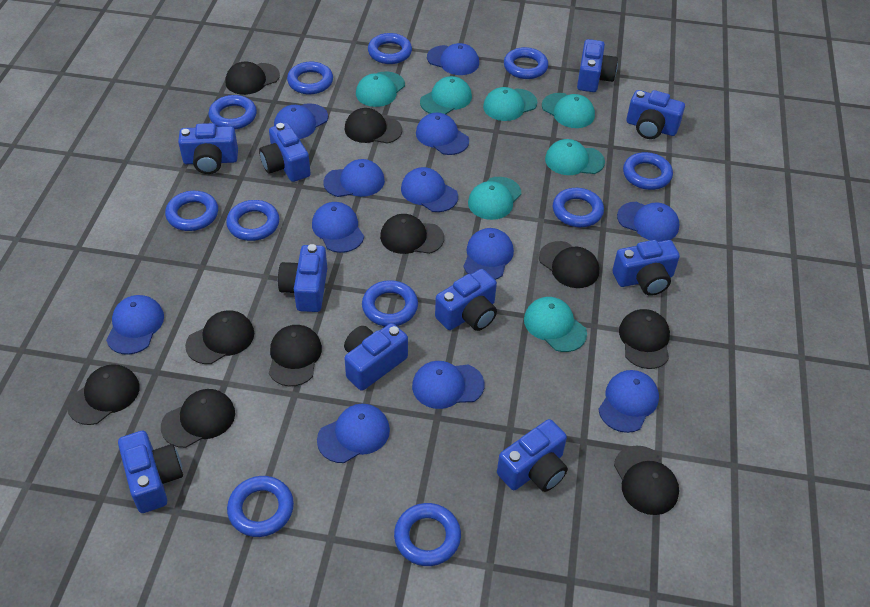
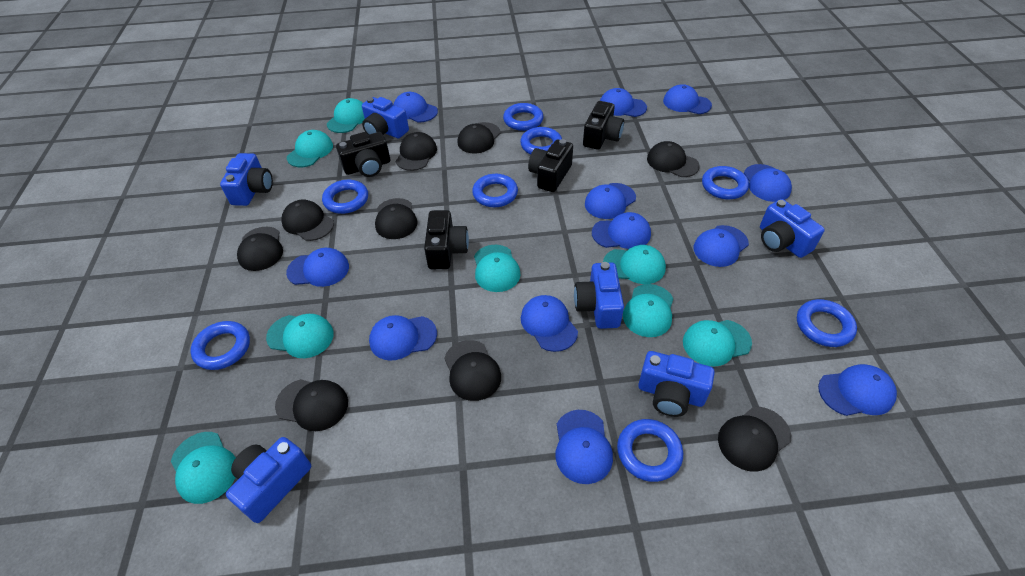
black camera: 0 -> 4
black cap: 10 -> 9
blue camera: 10 -> 6
blue ring: 11 -> 8
turquoise cap: 7 -> 8

